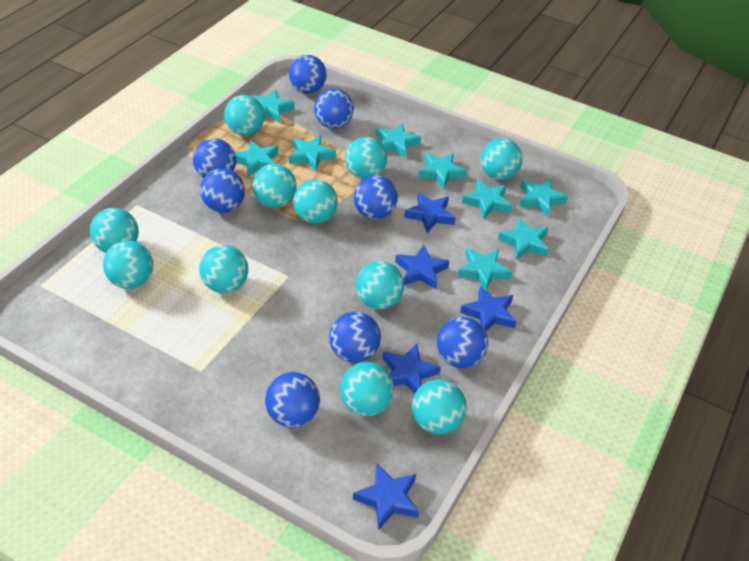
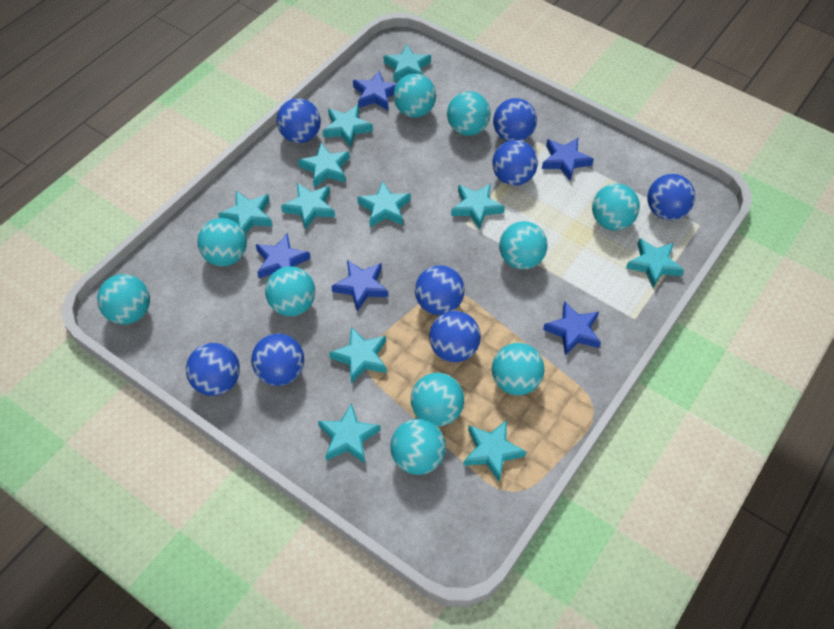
turquoise ball: 11 -> 10
turquoise star: 9 -> 11

